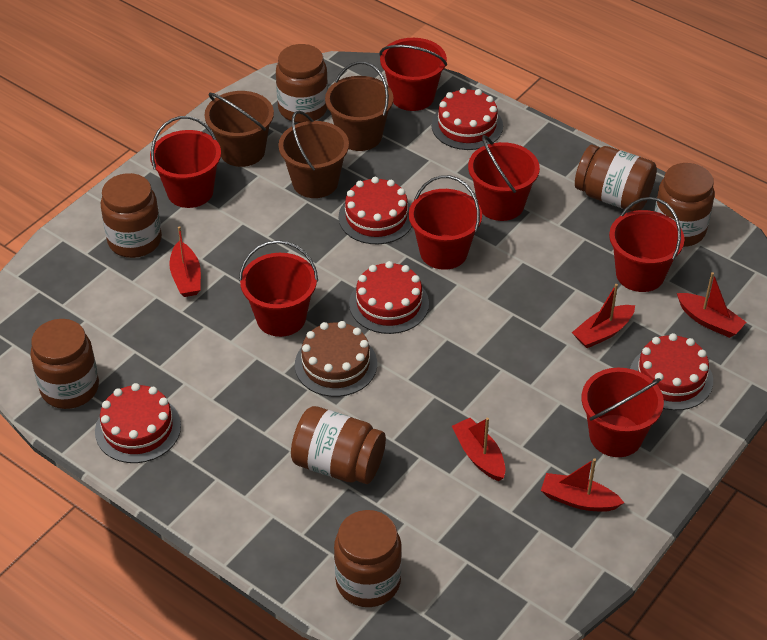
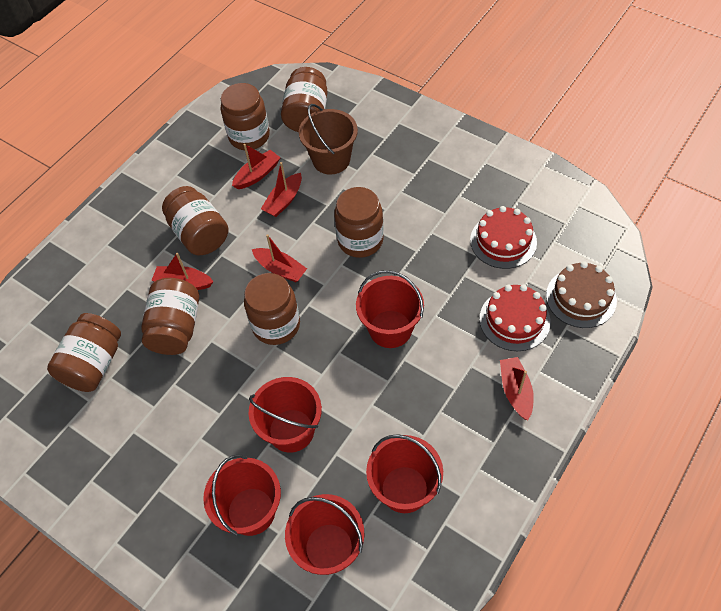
brown bucket: 3 -> 1
red bucket: 7 -> 5
red cake: 5 -> 2

